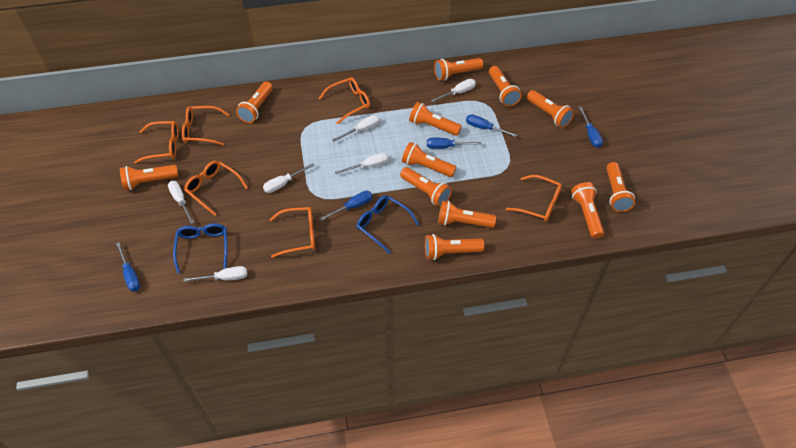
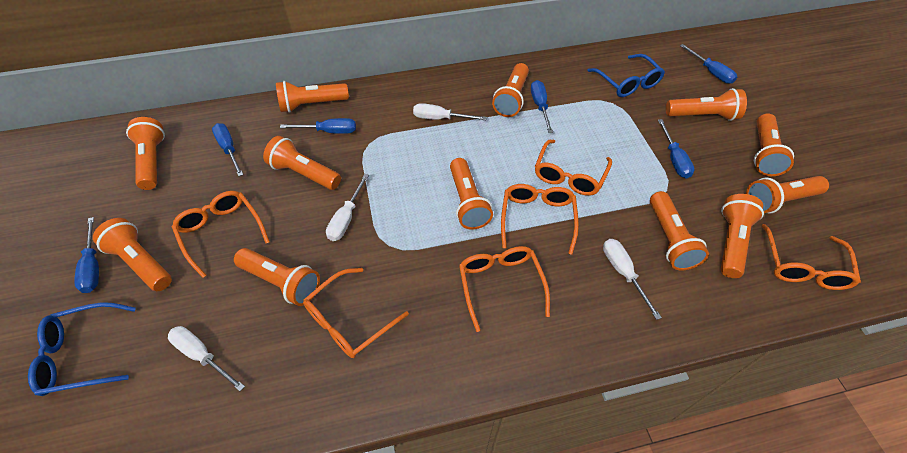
blue screwdriver: 5 -> 6
white screwdriver: 6 -> 4

